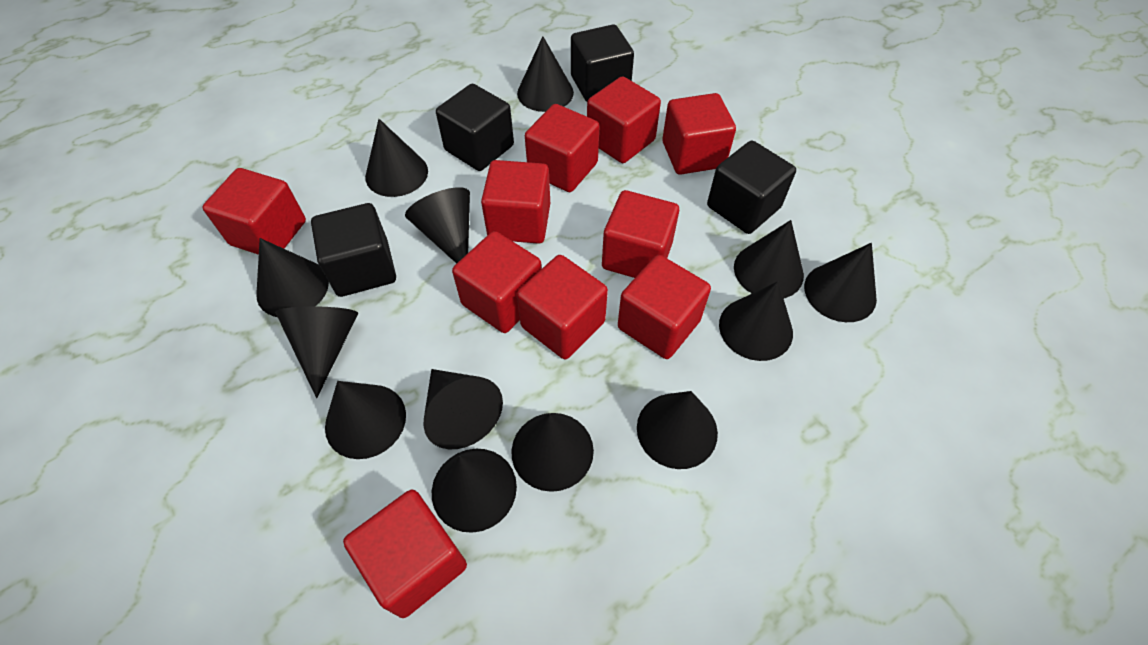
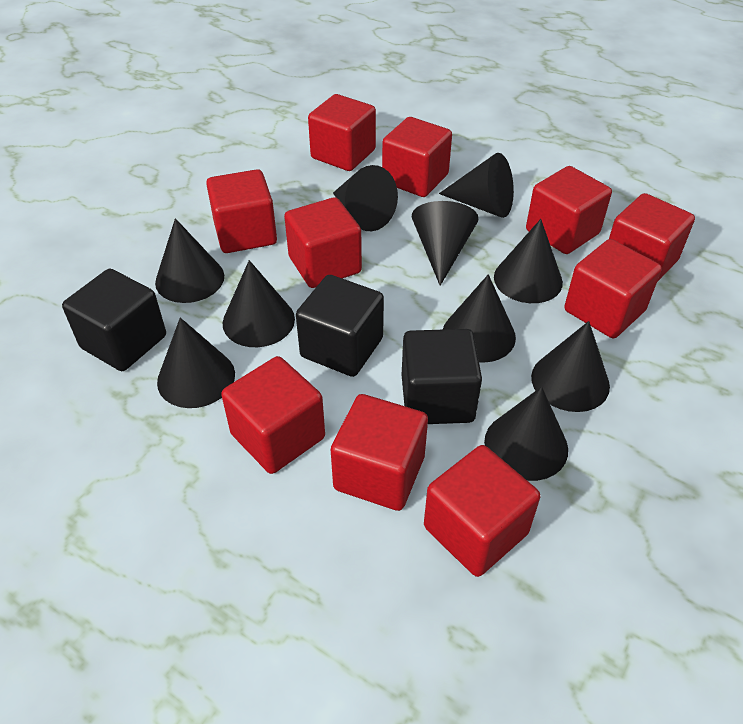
black cone: 13 -> 10
black cube: 4 -> 3

